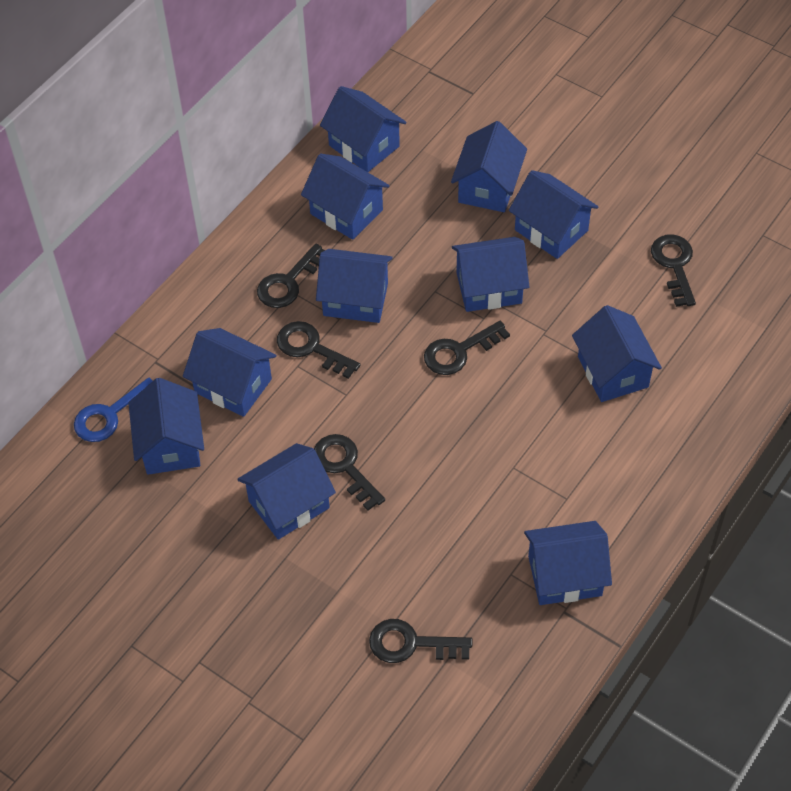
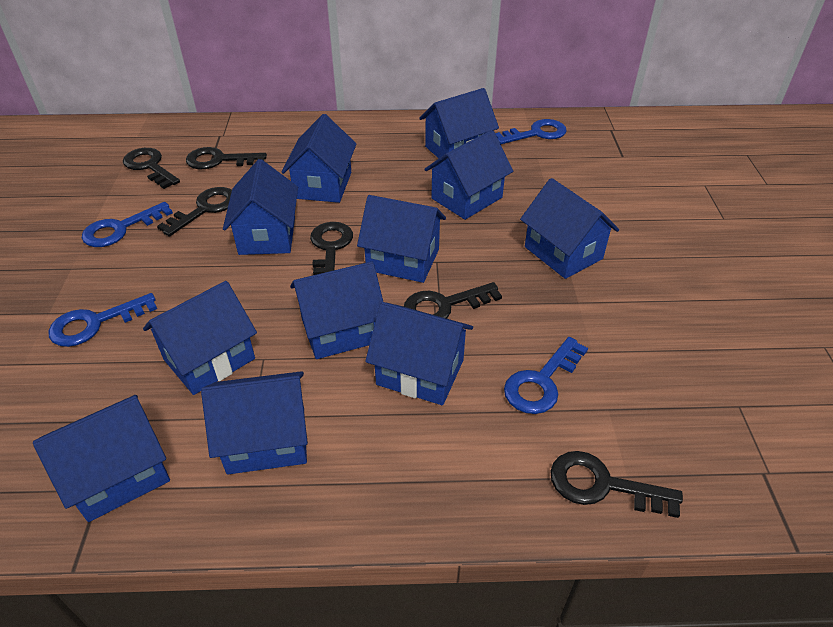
blue key: 1 -> 4

